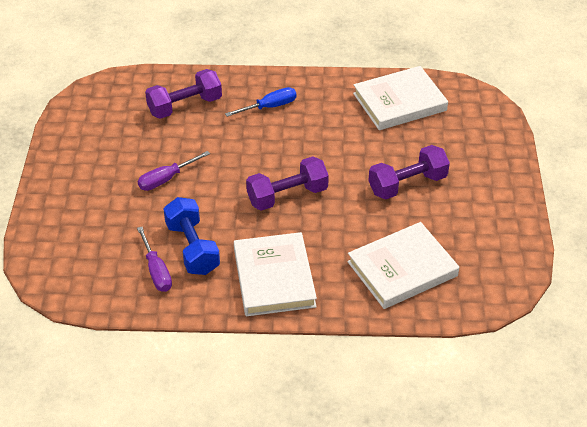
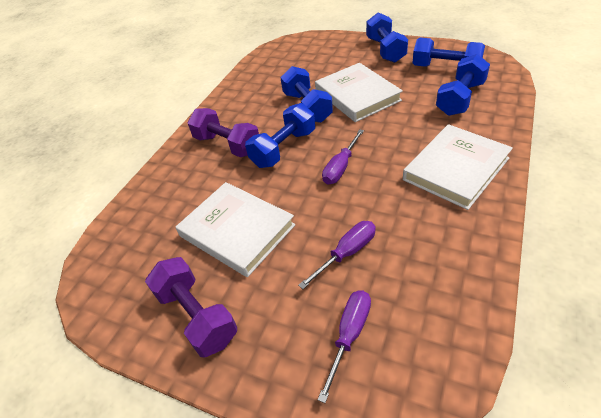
blue dumbbell: 1 -> 5
blue screwdriver: 1 -> 0
purple dumbbell: 3 -> 2
purple screwdriver: 2 -> 3

